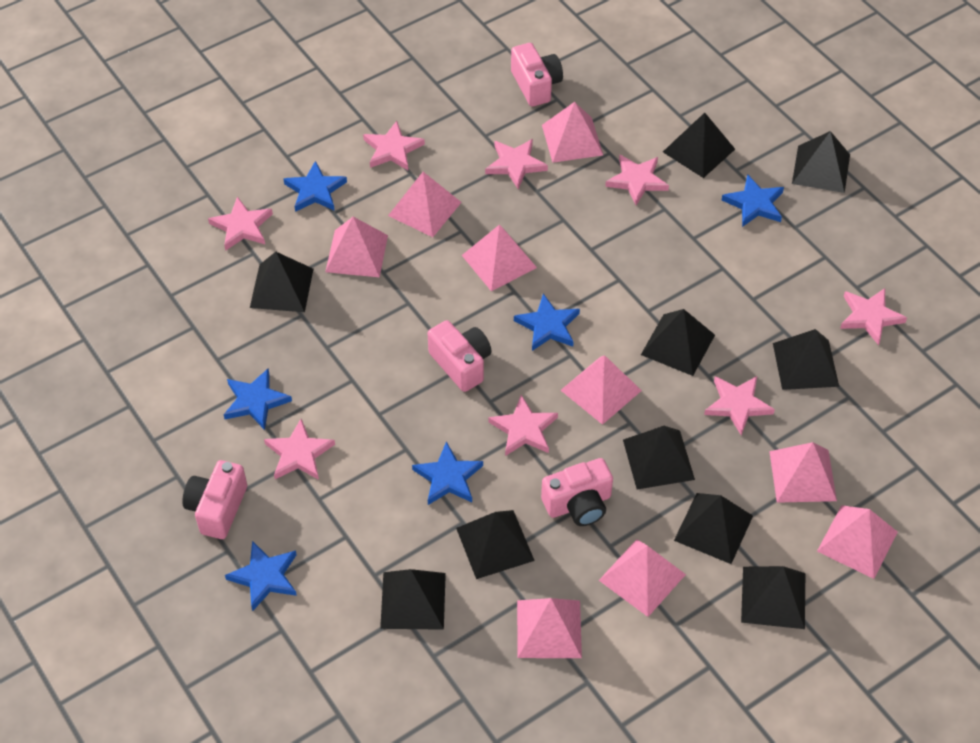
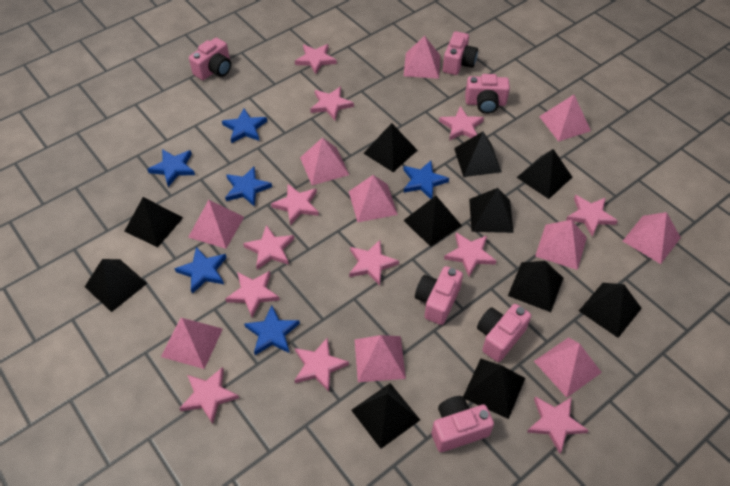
black pyramid: 10 -> 11
pink camera: 4 -> 6
pink pyramid: 9 -> 10
pink star: 8 -> 12

